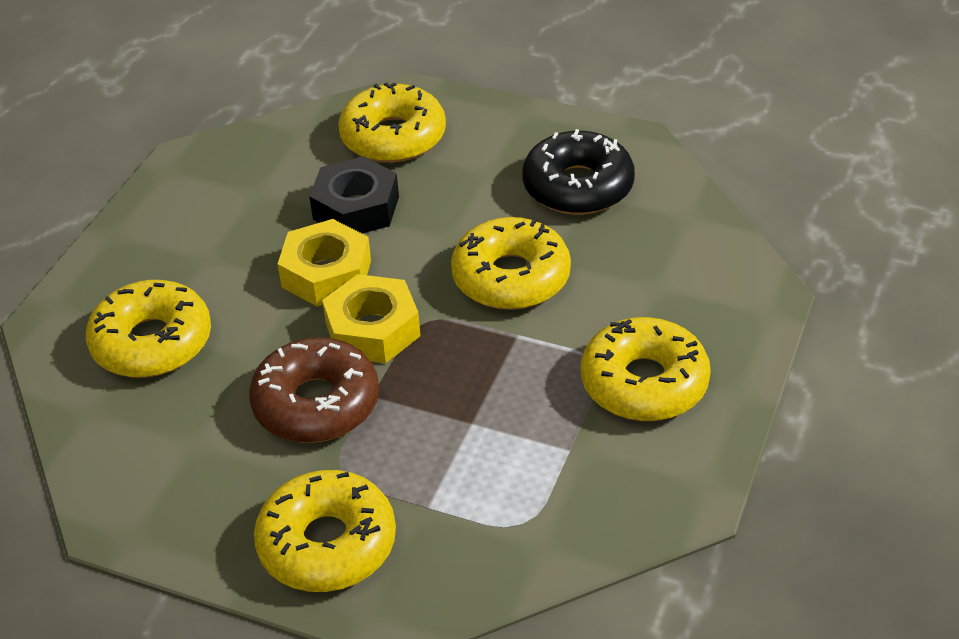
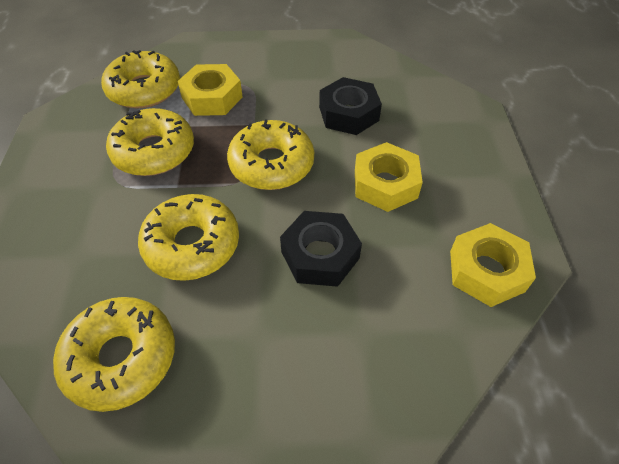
black donut: 1 -> 0
black nut: 1 -> 2
brown donut: 1 -> 0
yellow nut: 2 -> 3

